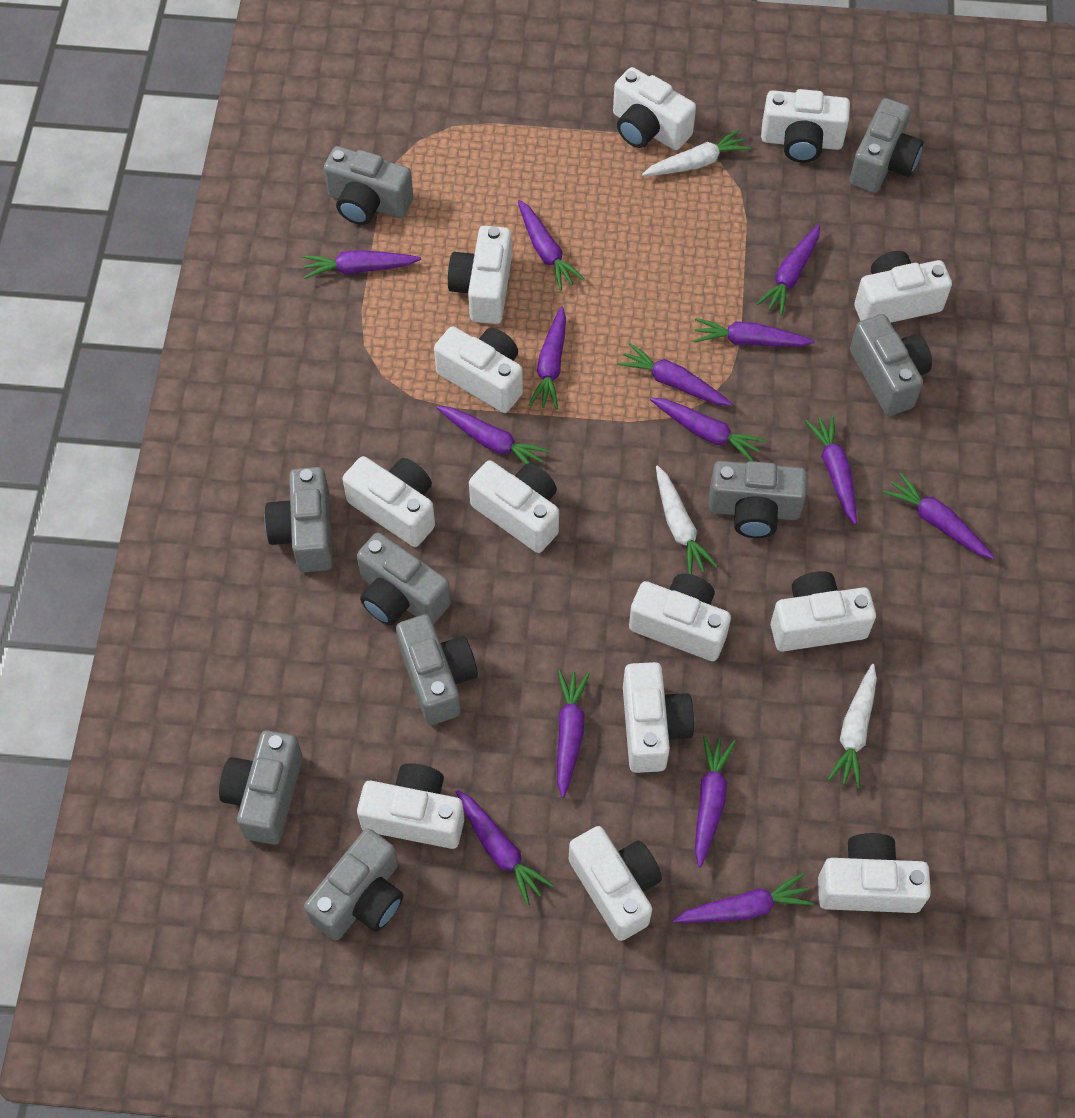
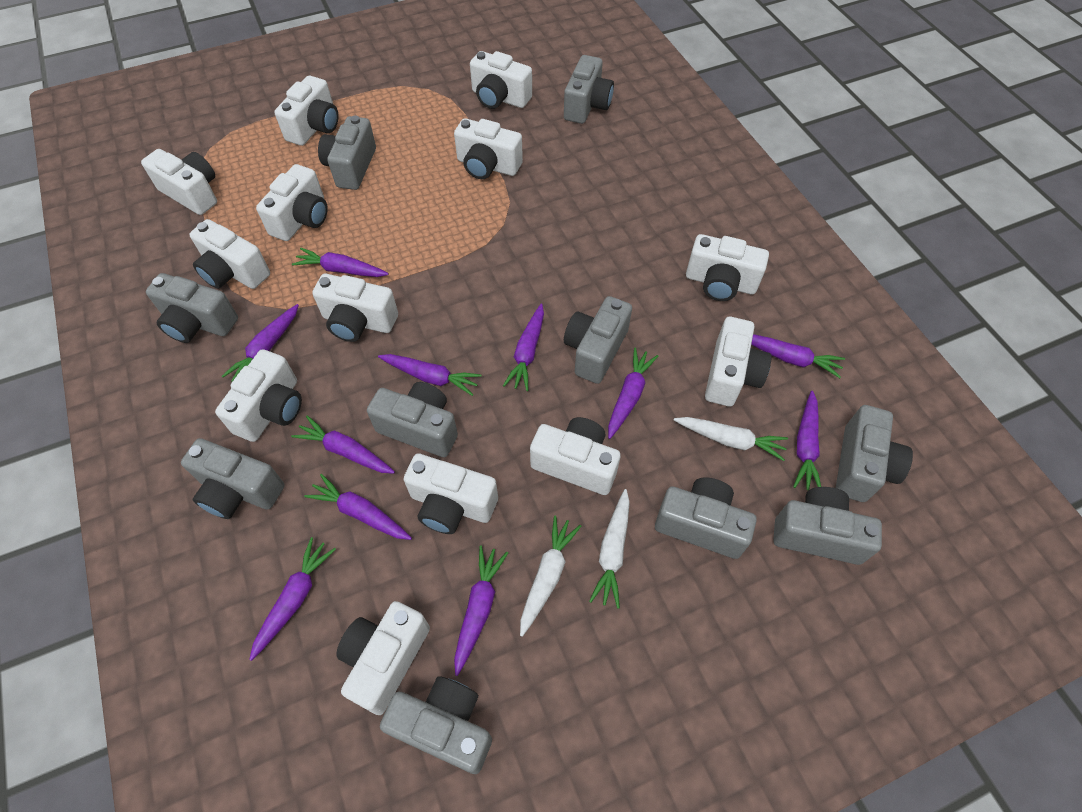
grey camera: 9 -> 10
purple carrot: 14 -> 11

